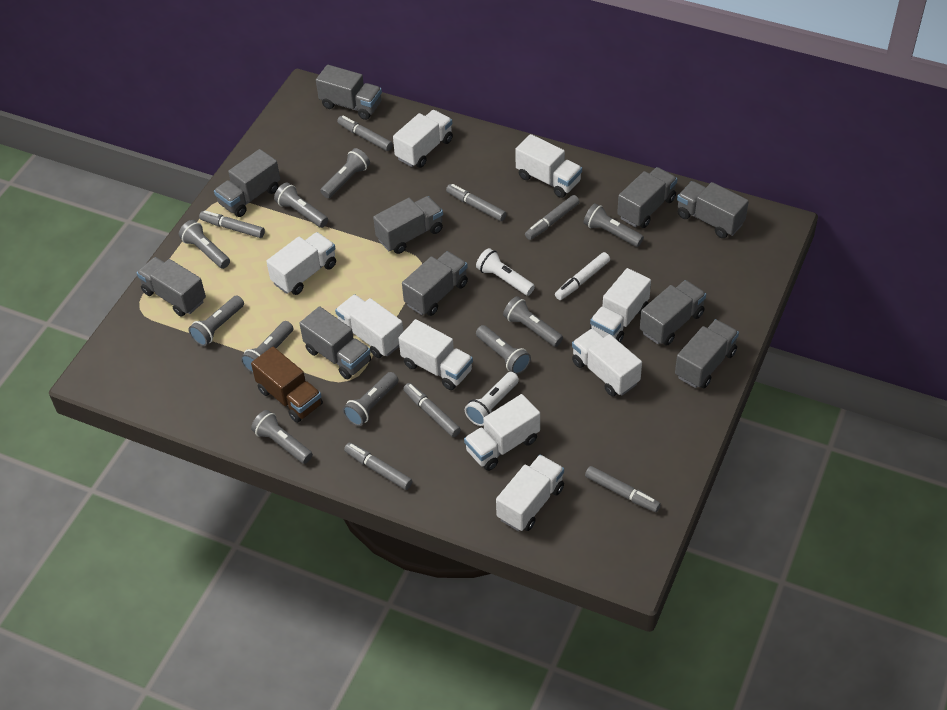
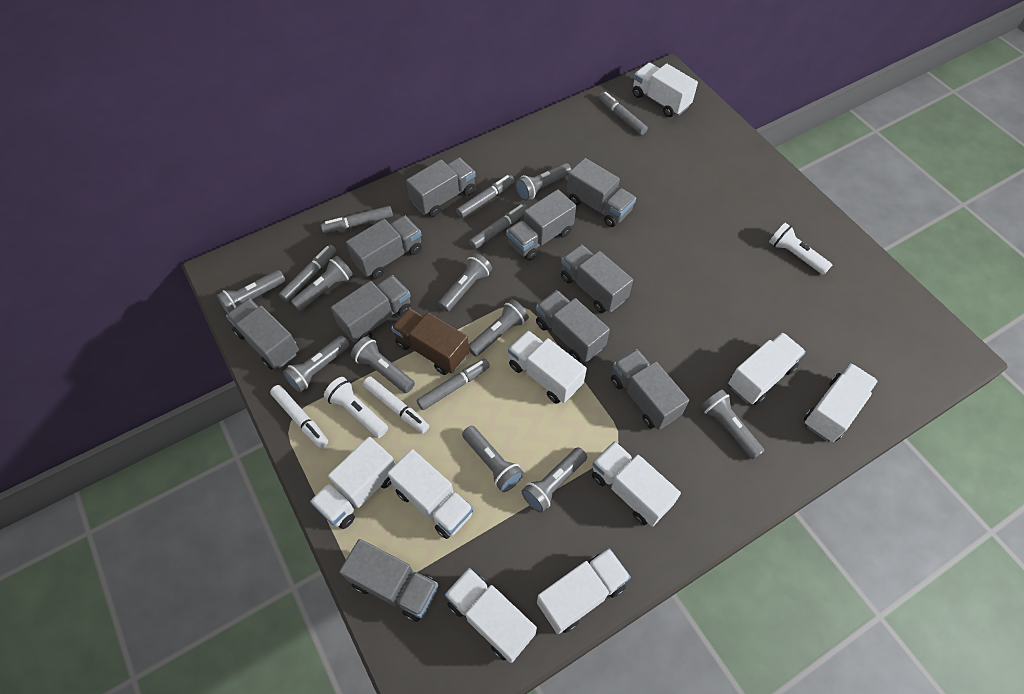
grey marker: 7 -> 6
white marker: 1 -> 2

